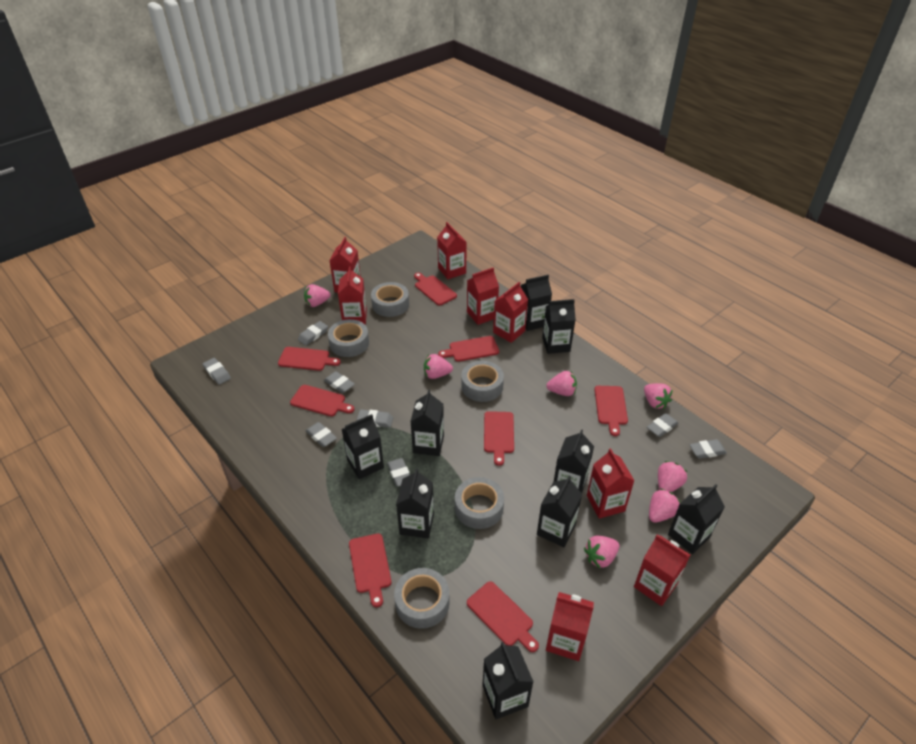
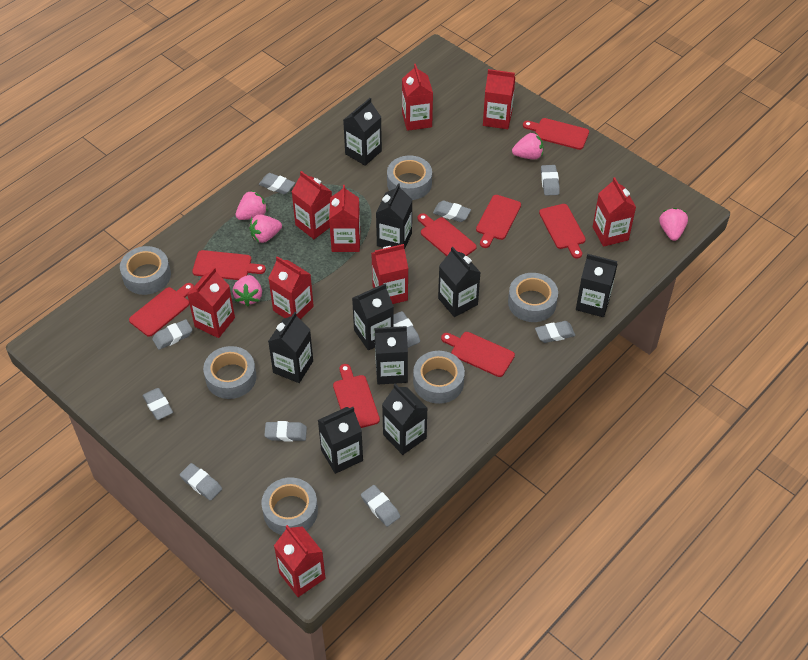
grey eraser: 8 -> 10
grey tape: 5 -> 6
pink strawberry: 7 -> 5
red carton: 8 -> 9

